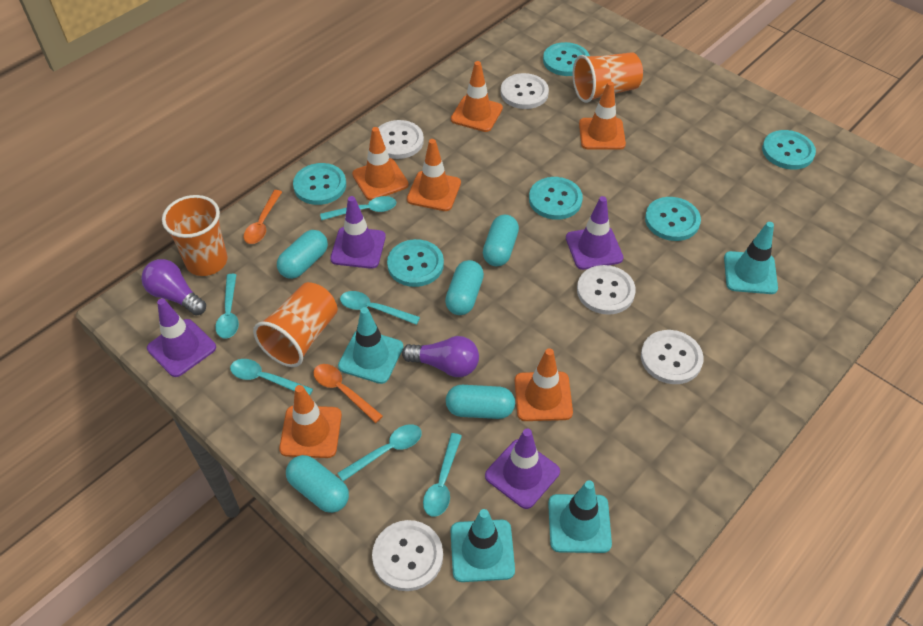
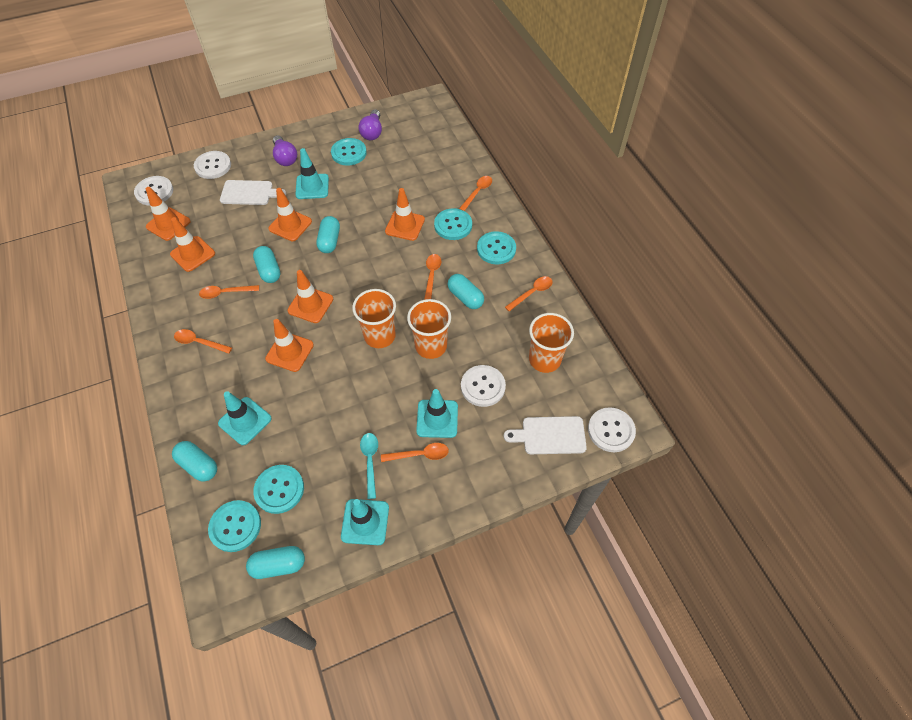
orange spoon: 2 -> 6
purple traffic cone: 4 -> 0
turquoise button: 6 -> 5
turquoise spoon: 6 -> 1
white button: 5 -> 4
white cutting board: 0 -> 2

